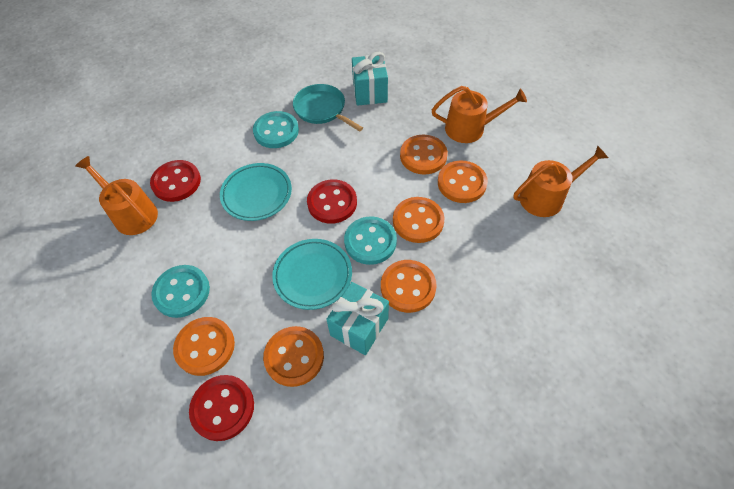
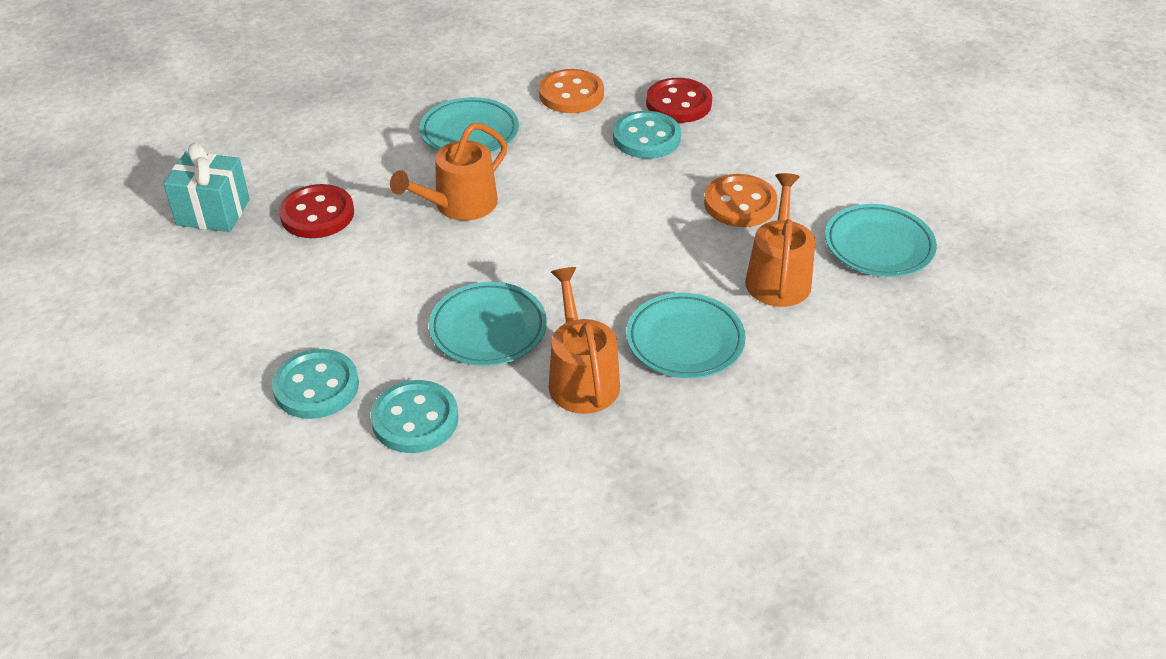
orange button: 6 -> 2
red button: 3 -> 2
turquoise gift: 2 -> 1
turquoise pan: 1 -> 0
turquoise plate: 2 -> 4

